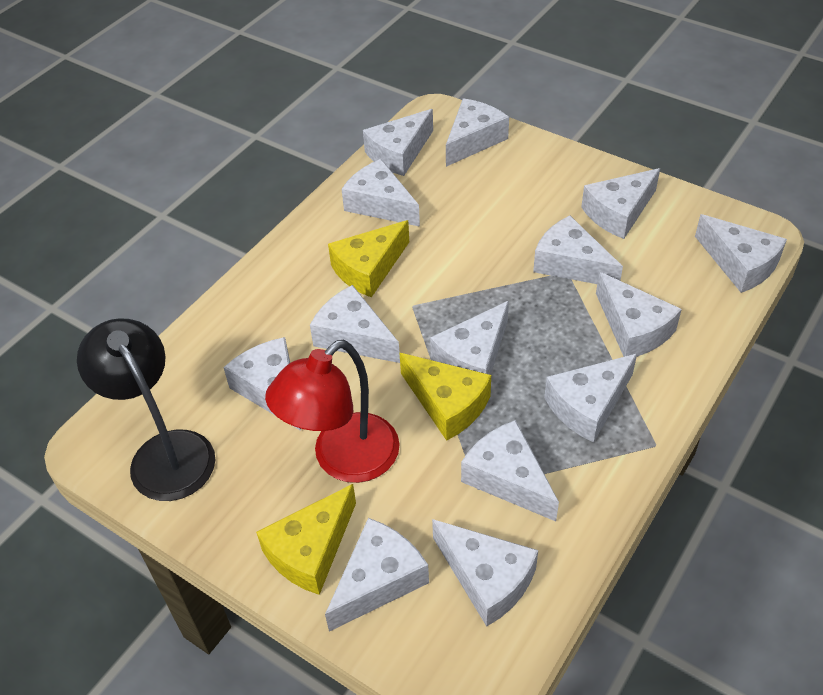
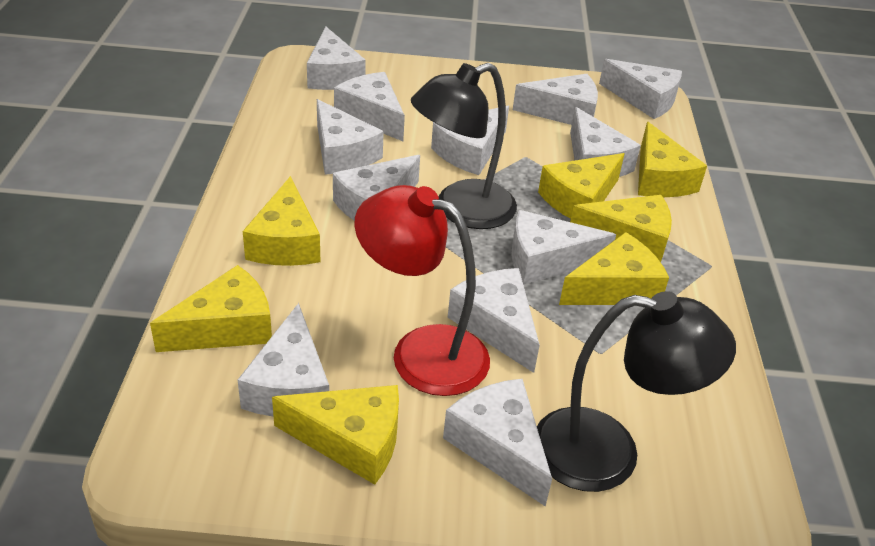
black lamp: 1 -> 2
white cheese: 14 -> 12
yellow cheese: 3 -> 7

